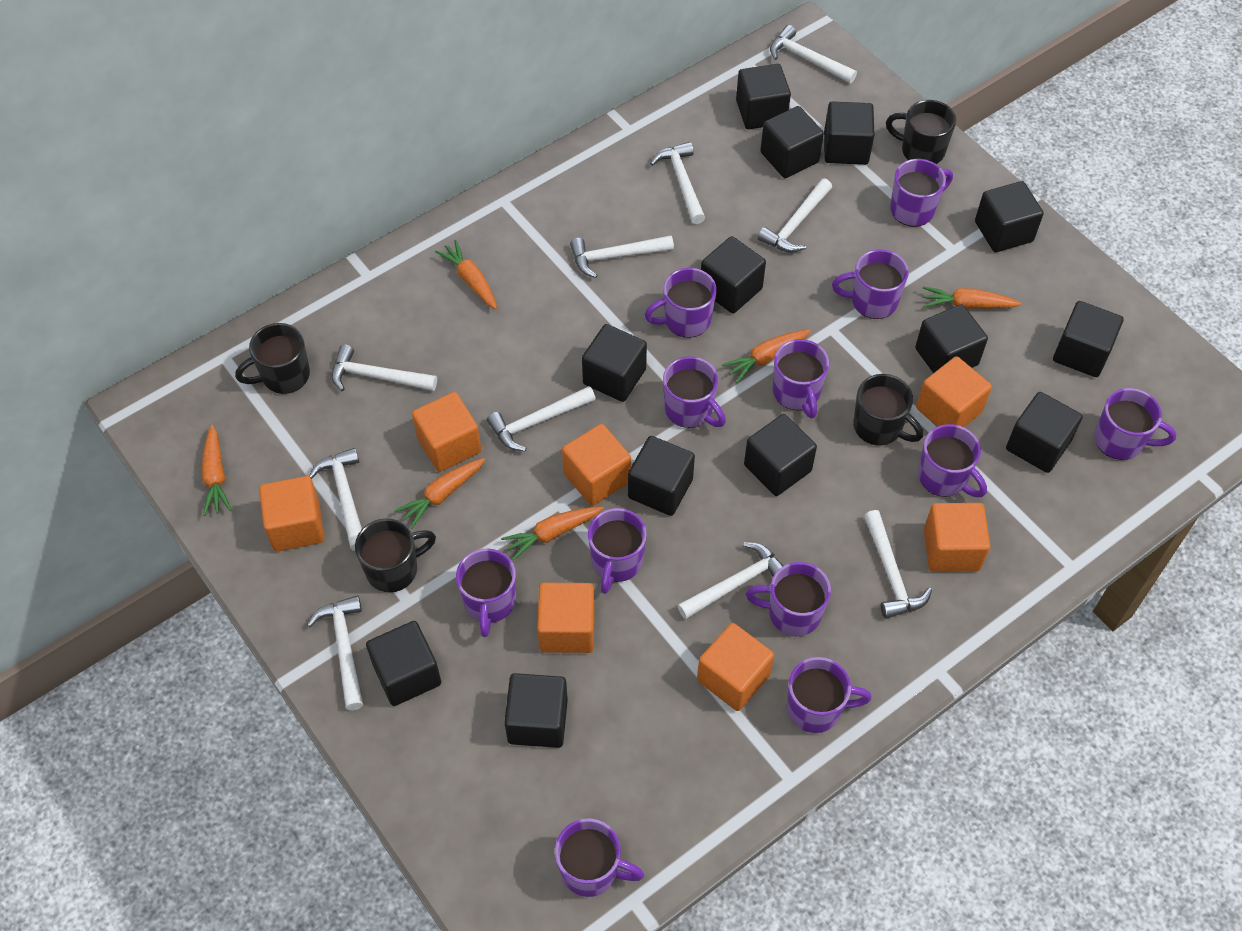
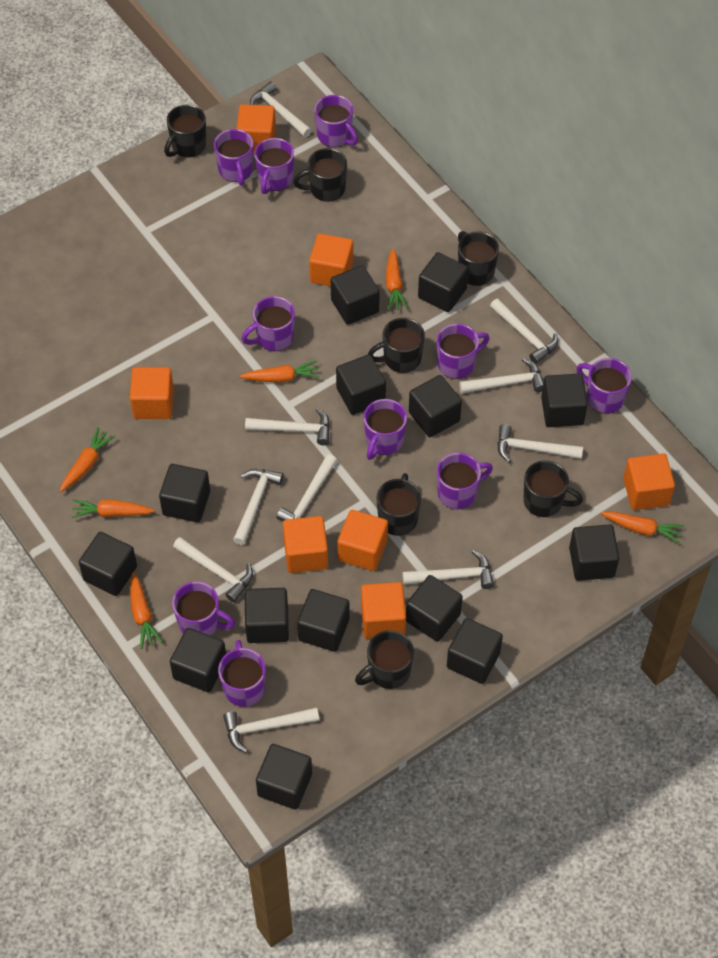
black cube: 13 -> 14
black mug: 4 -> 7
purple mug: 12 -> 10

